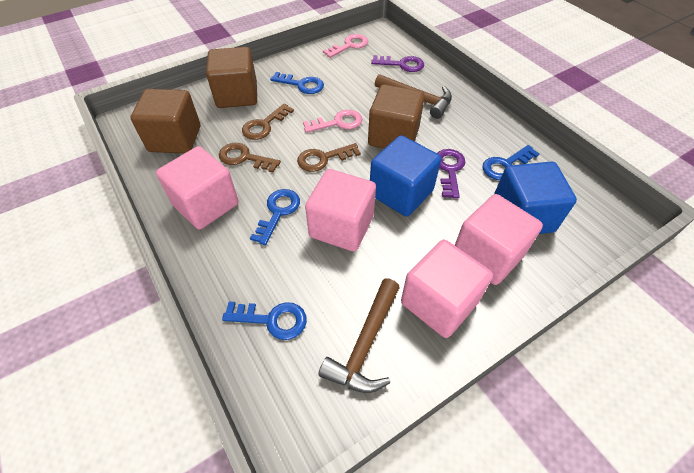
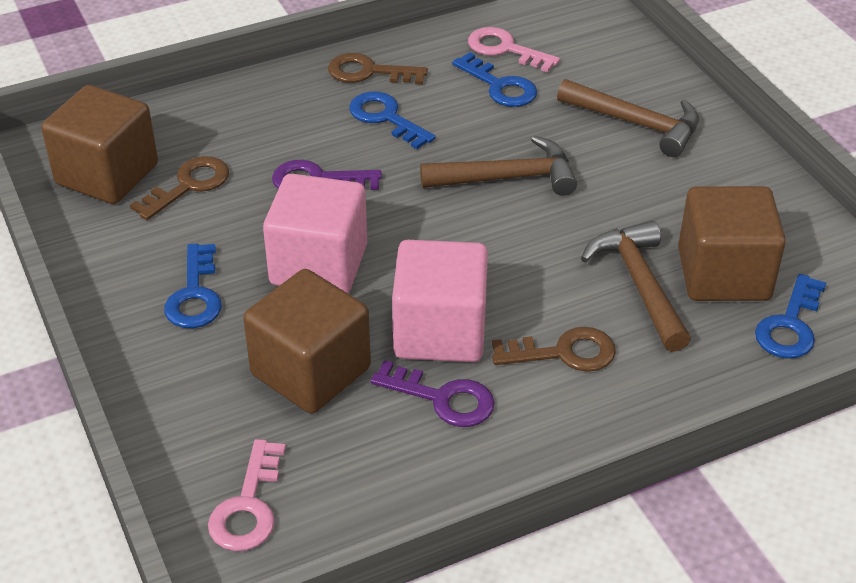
blue cube: 2 -> 0
brown hammer: 2 -> 3
pink cube: 4 -> 2

